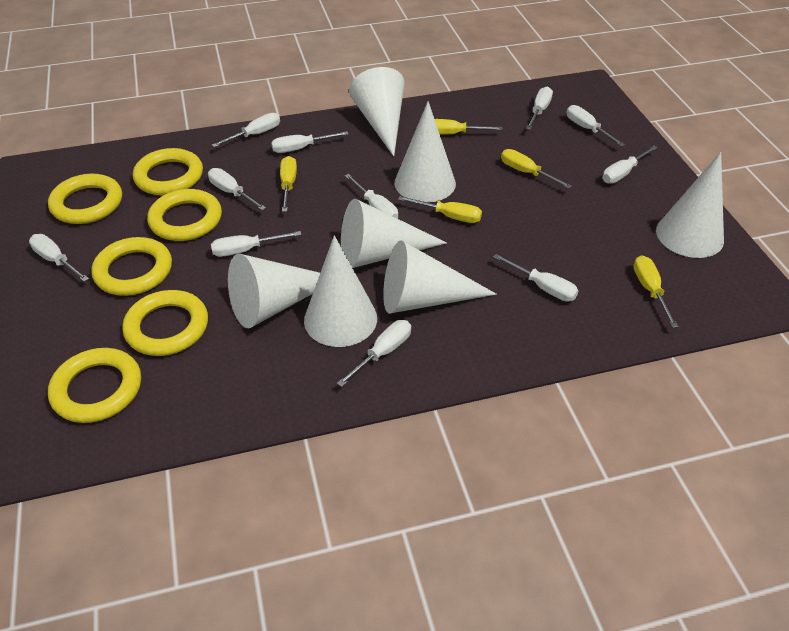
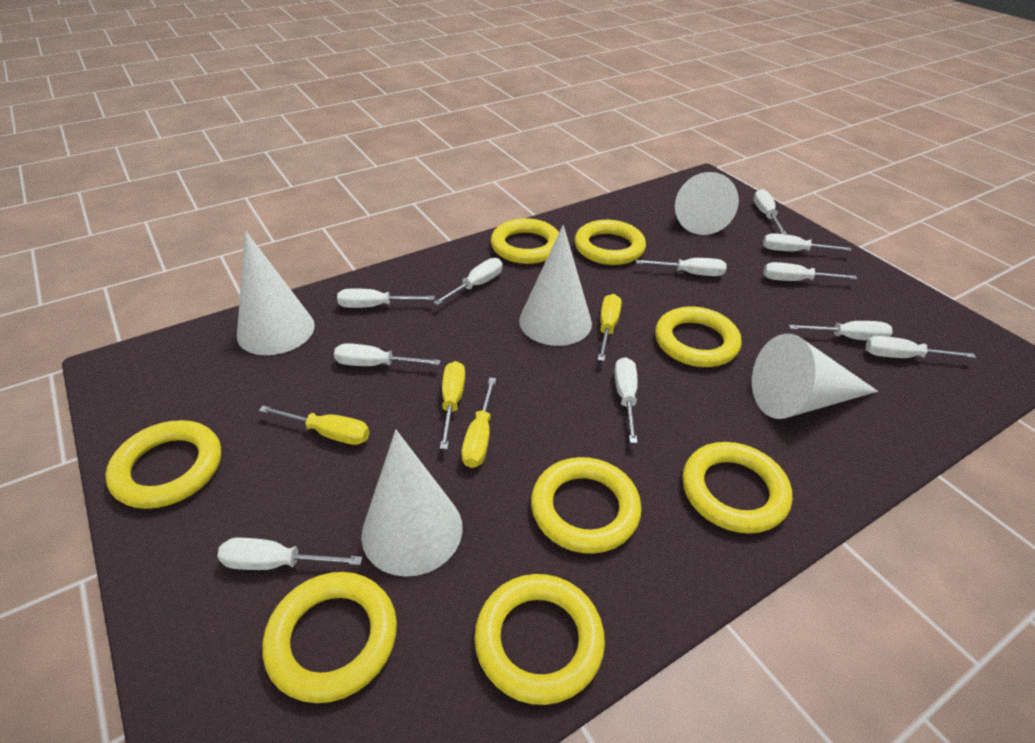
white cone: 7 -> 5
yellow ring: 6 -> 8
yellow screwdriver: 5 -> 4

